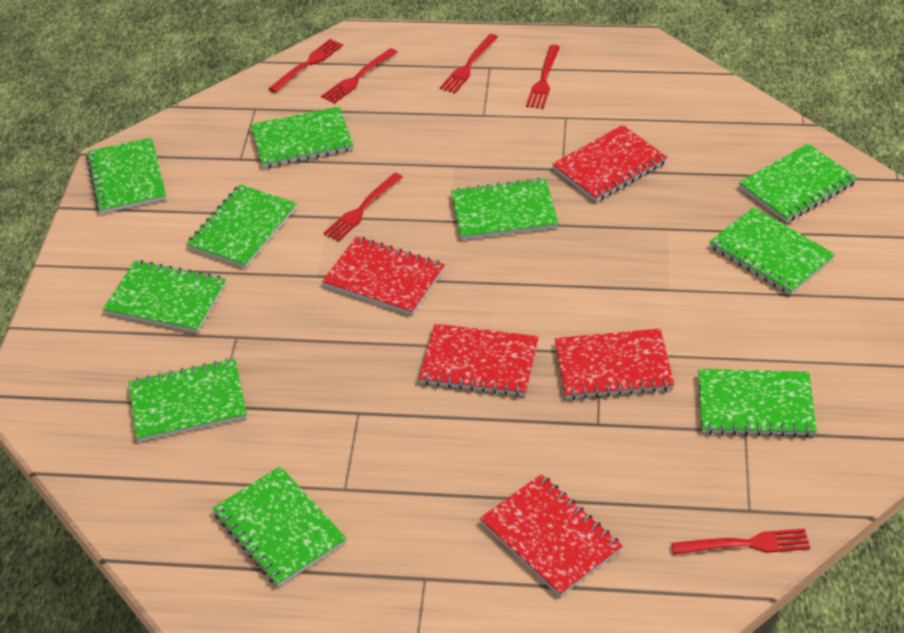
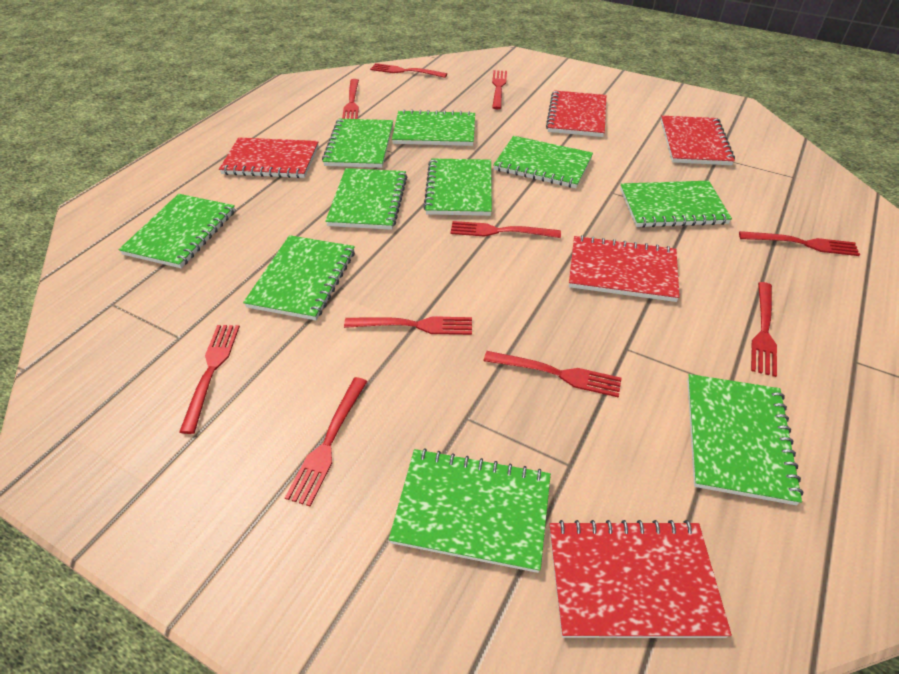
red fork: 6 -> 10

